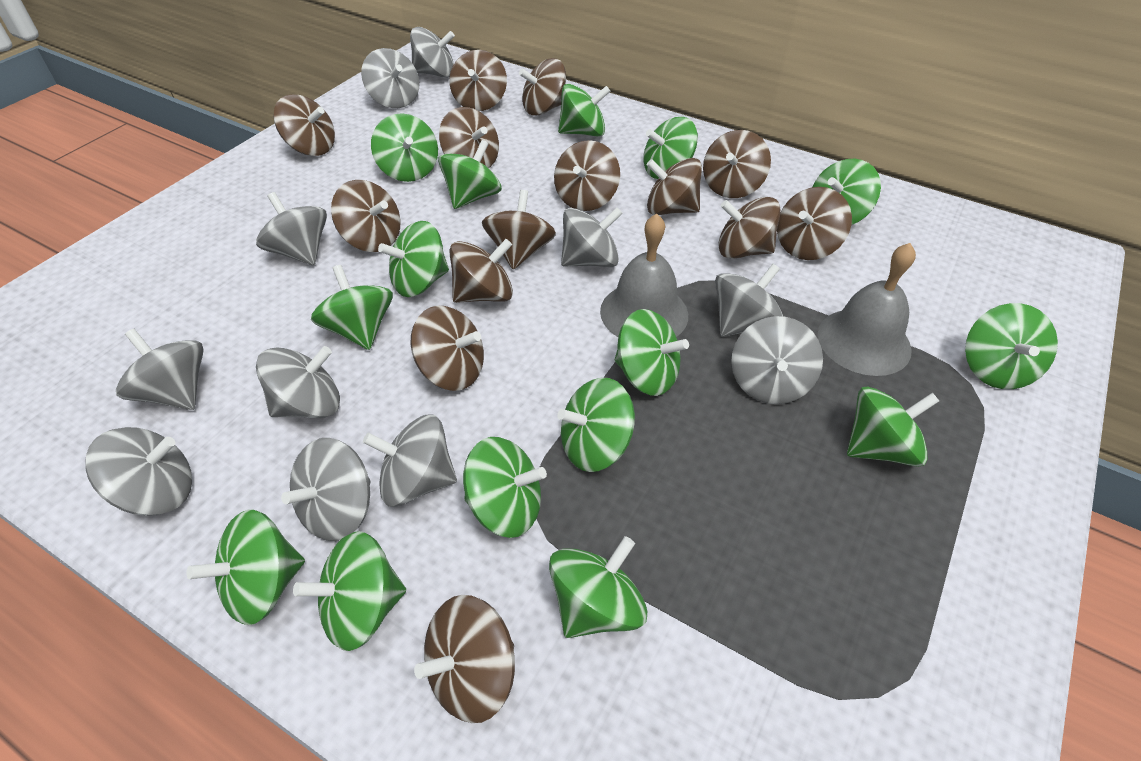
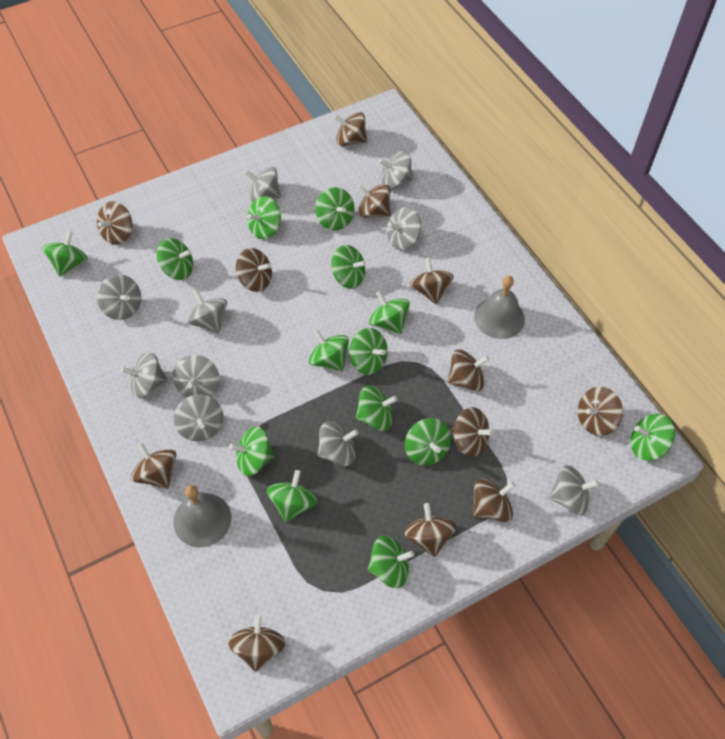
brown spinning top: 14 -> 12
green spinning top: 15 -> 14
grey spinning top: 11 -> 10

